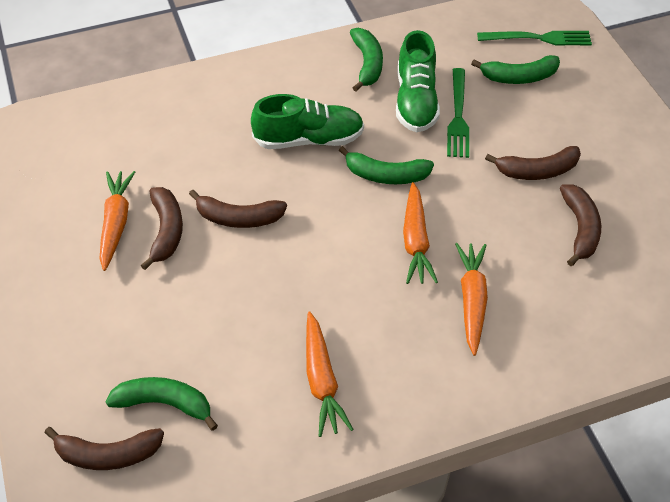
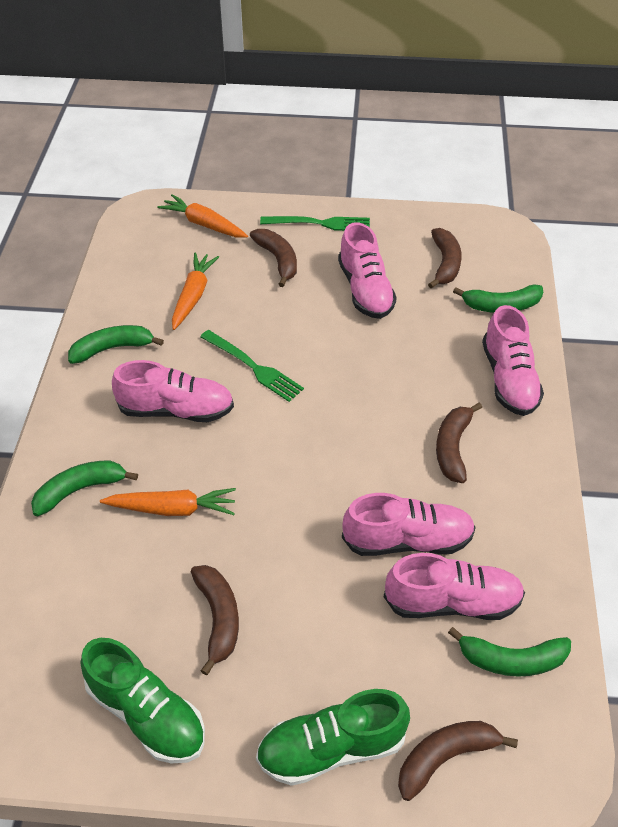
orange carrot: 4 -> 3
pink shoe: 0 -> 5

